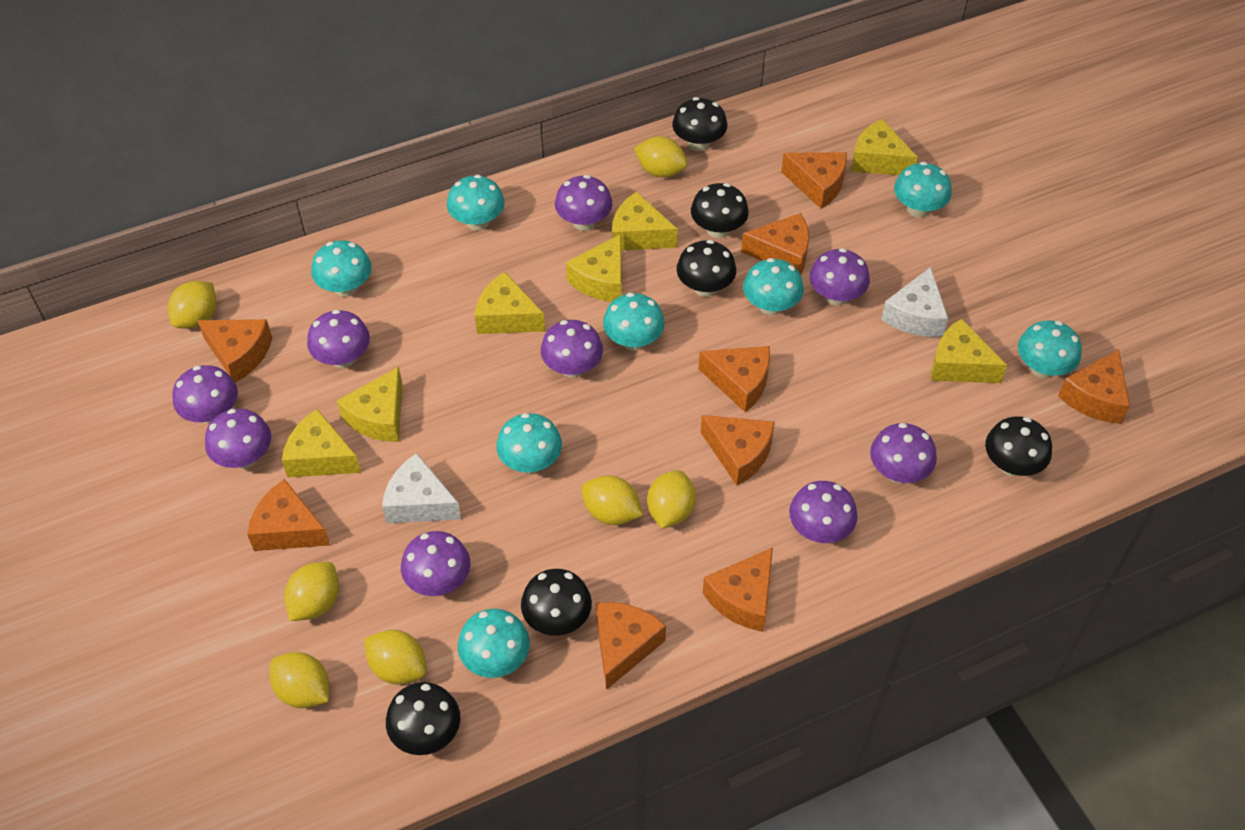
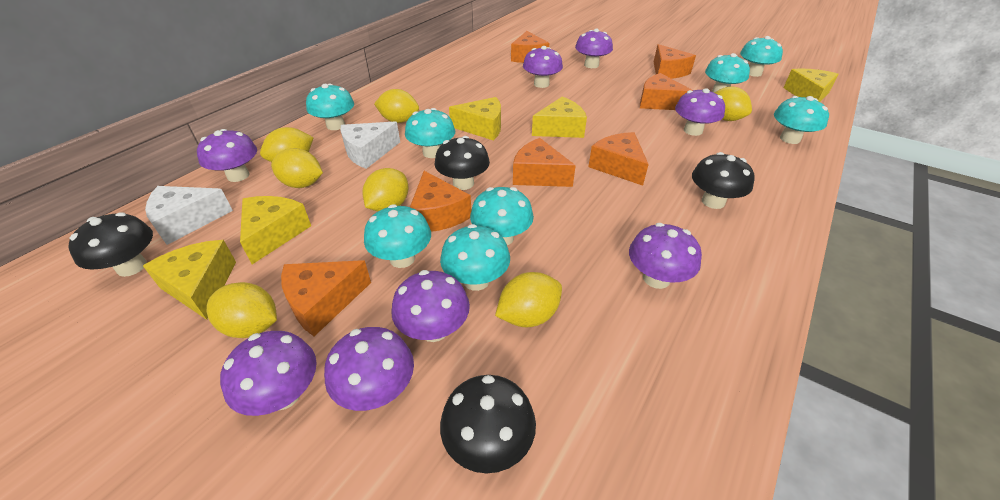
black mushroom: 6 -> 4
orange cheese: 9 -> 7
purple mushroom: 9 -> 8
yellow cheese: 7 -> 5

